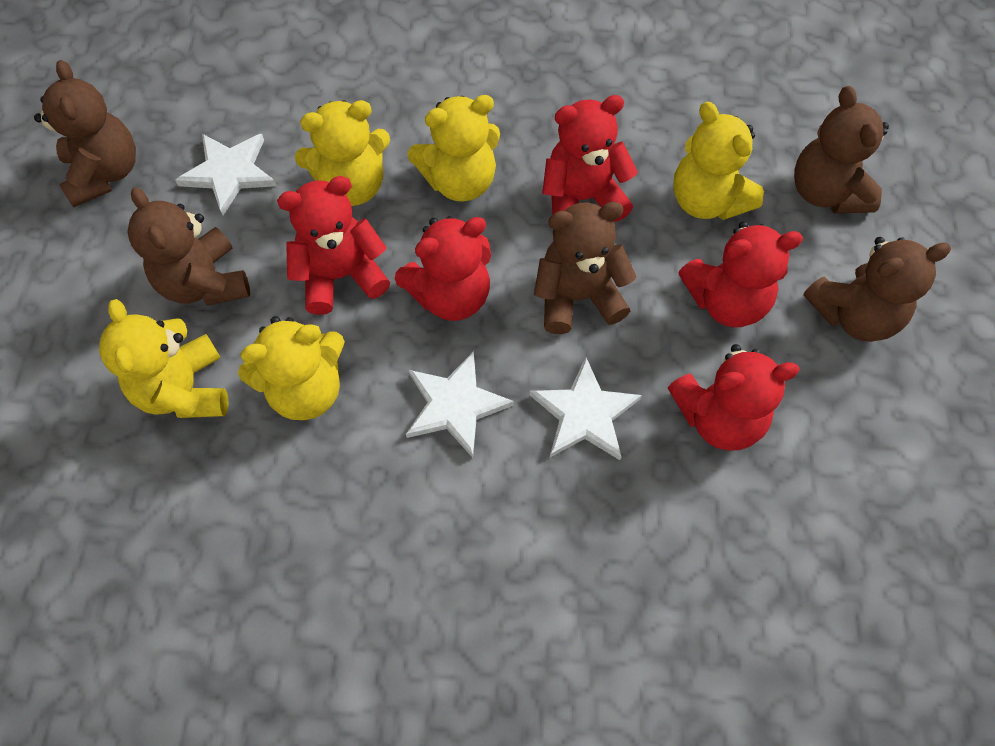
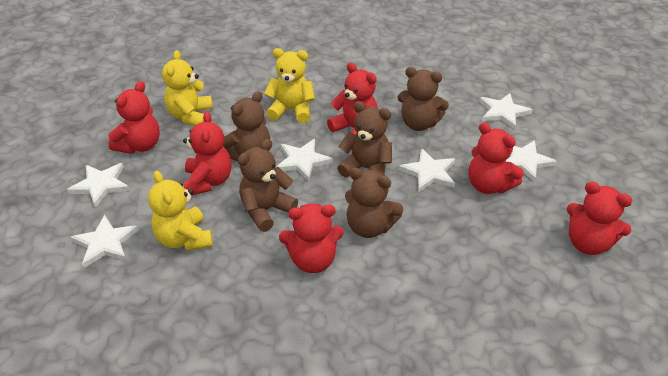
red teddy bear: 5 -> 6
white star: 3 -> 6
yellow teddy bear: 5 -> 3

